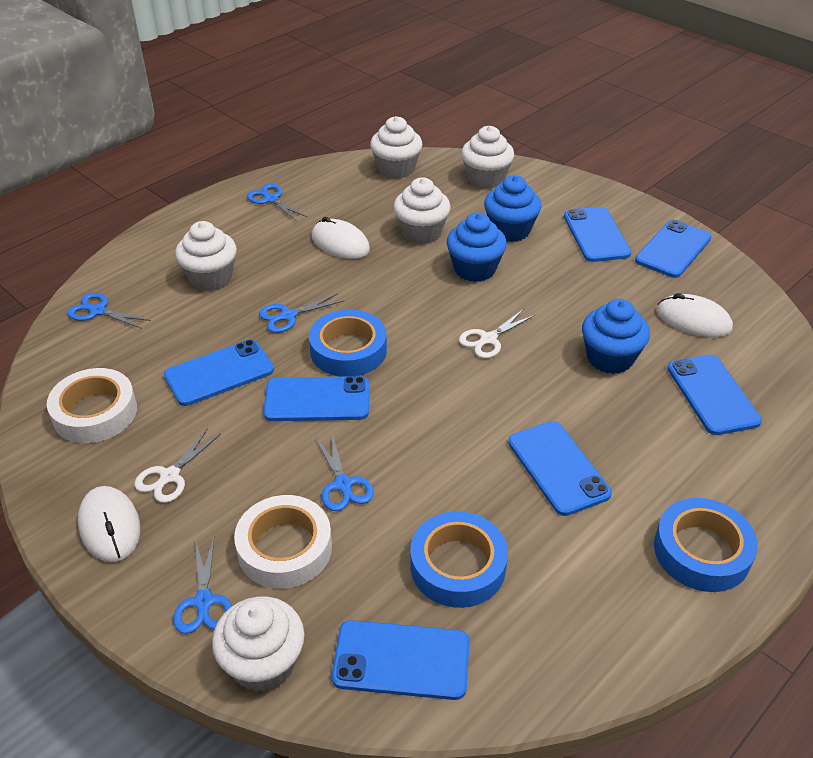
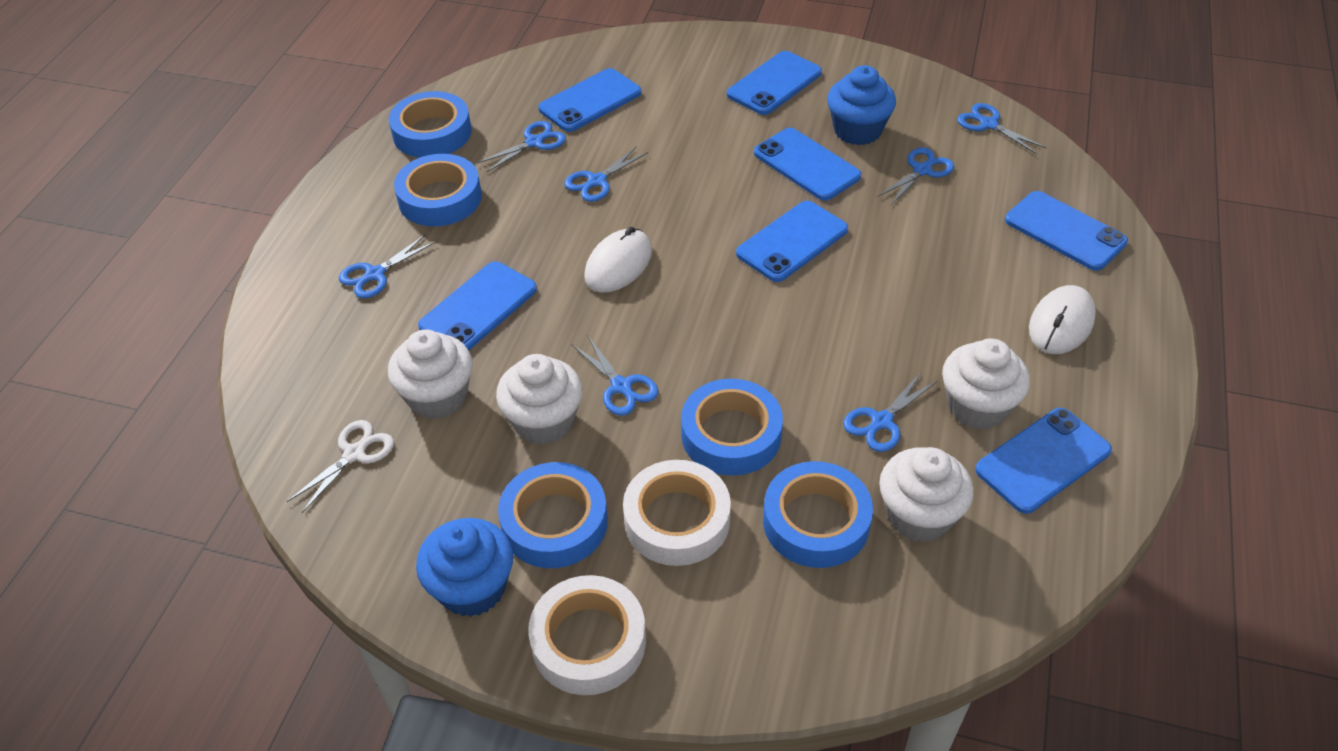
blue cupcake: 3 -> 2
blue scissors: 5 -> 7
blue tape: 3 -> 5
white cupcake: 5 -> 4
white mouse: 3 -> 2
white scissors: 2 -> 1

